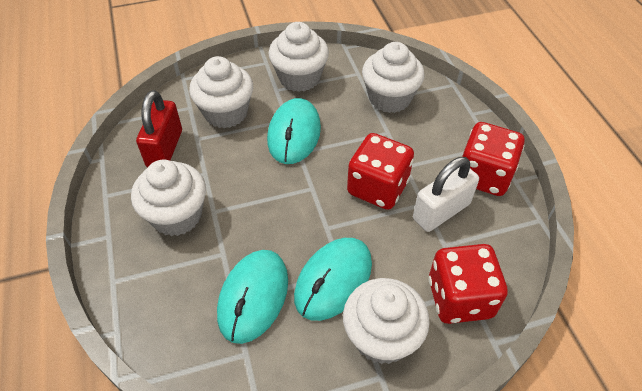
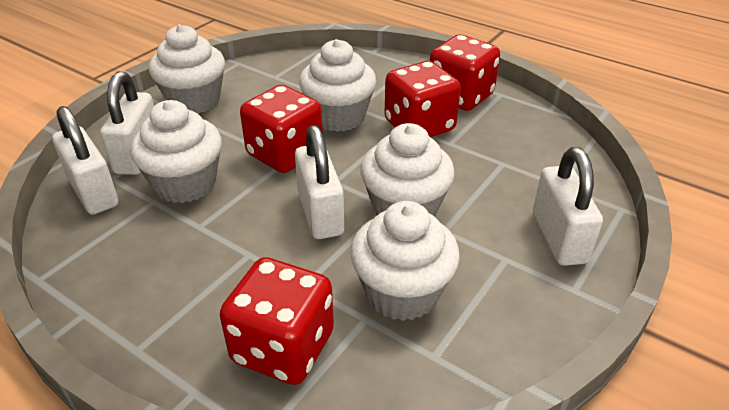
red dice: 3 -> 4
red padlock: 1 -> 0
turquoise mouse: 3 -> 0
white padlock: 1 -> 4

